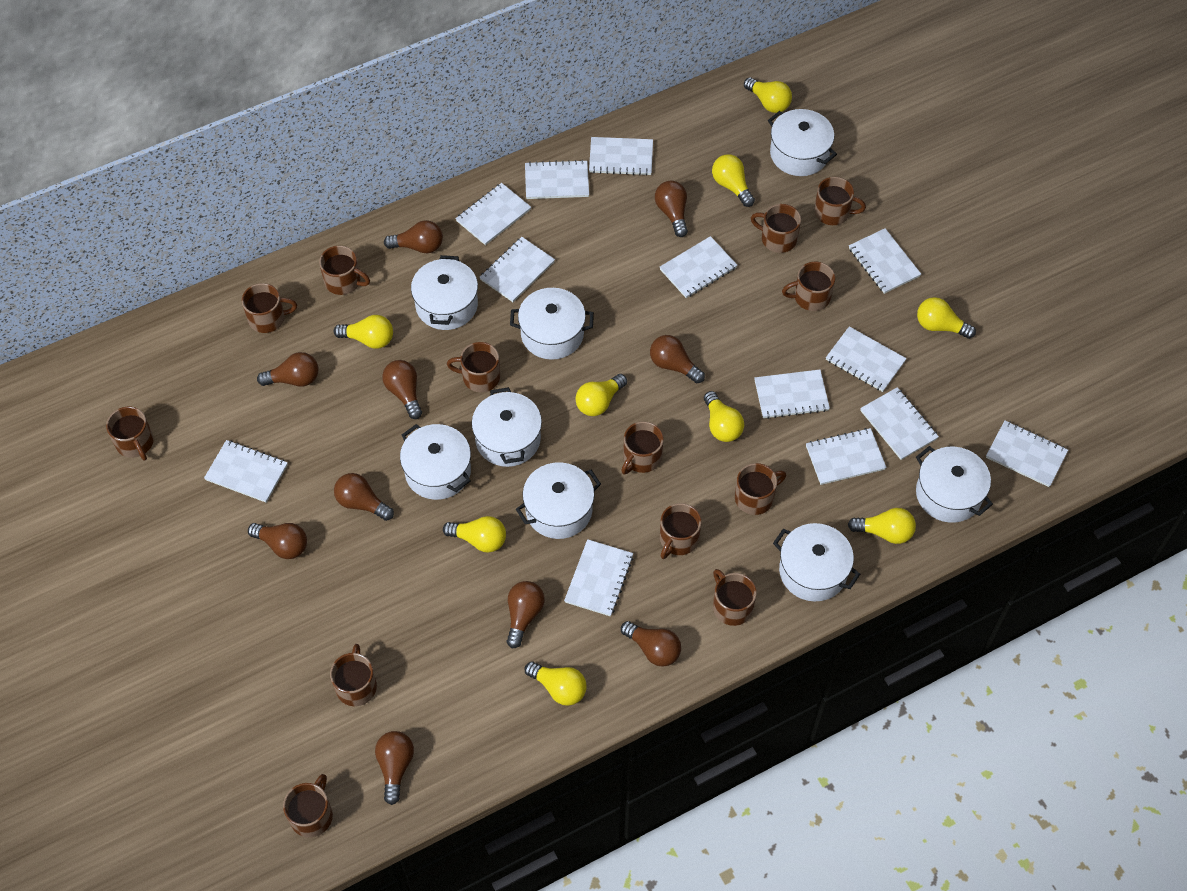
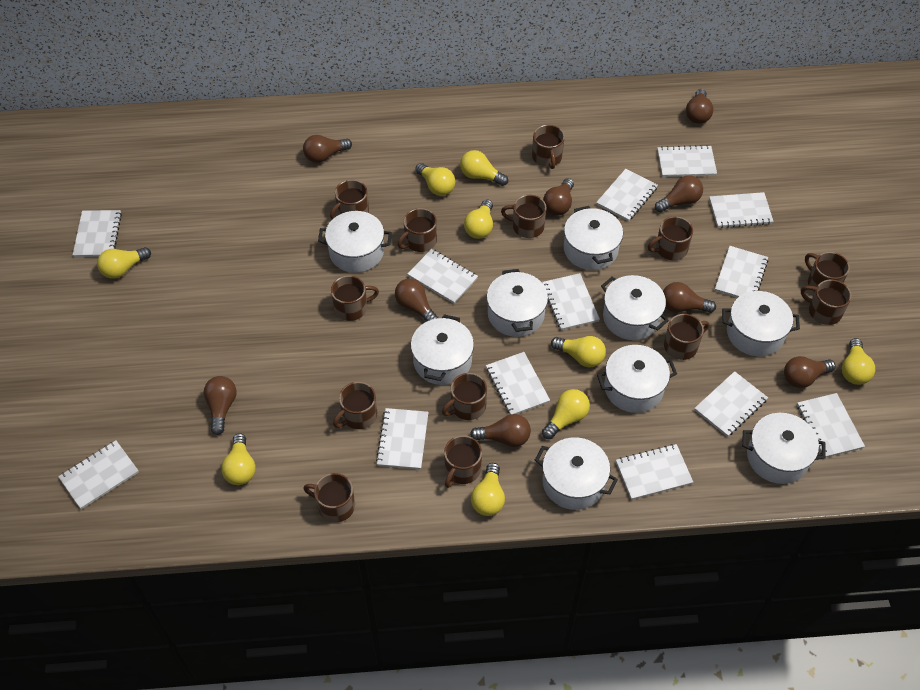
brown light bulb: 10 -> 9
white pot: 8 -> 9

